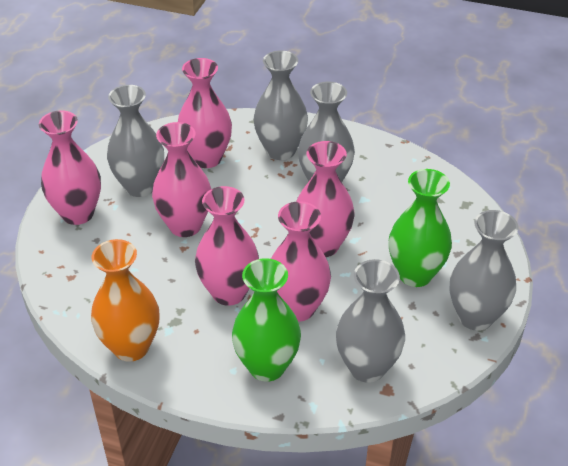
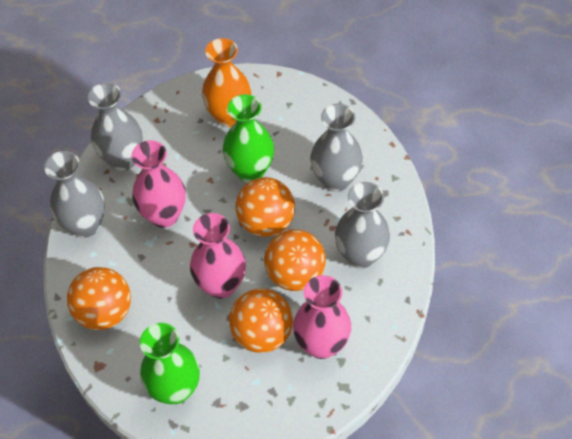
grey vase: 5 -> 4
orange ball: 0 -> 4
pink vase: 6 -> 3

